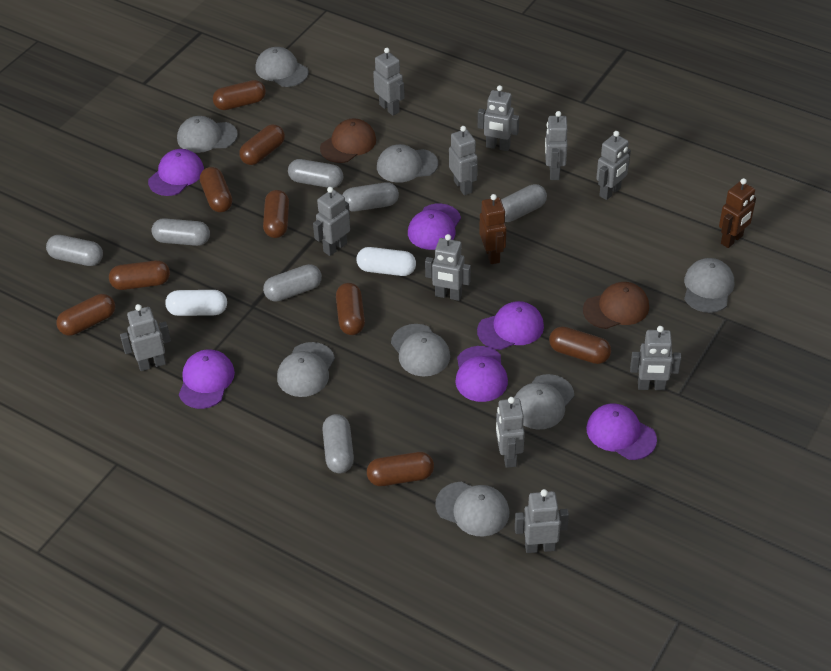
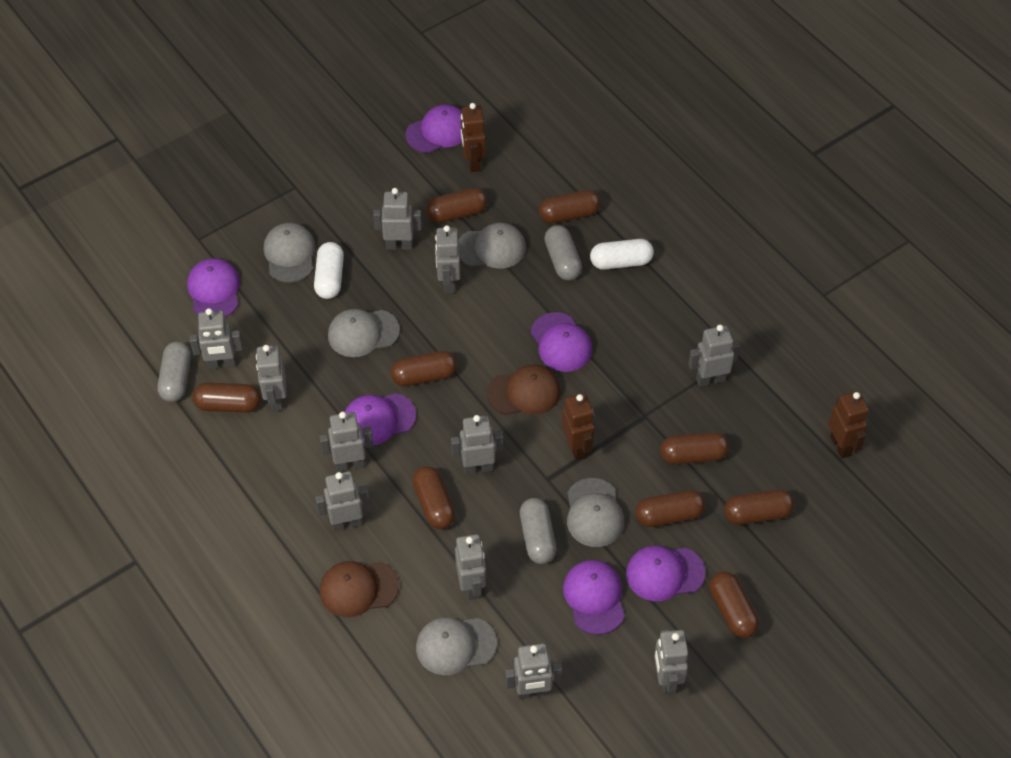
brown robot: 2 -> 3
grey cap: 8 -> 5
grey capsule: 7 -> 3

